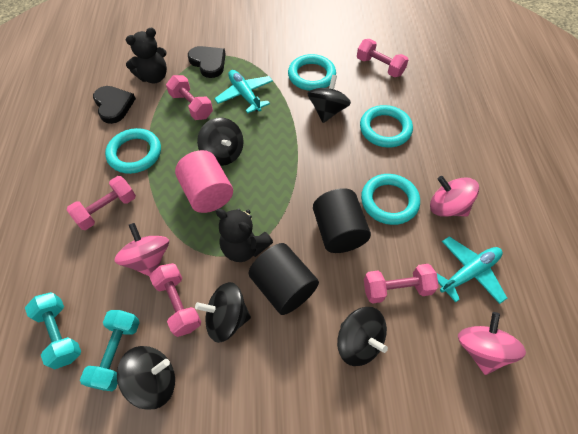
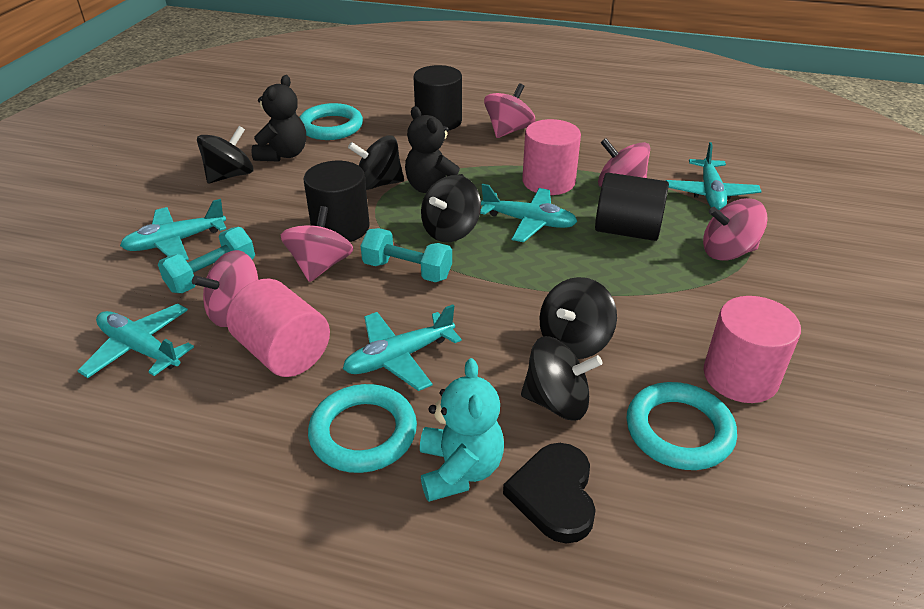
black cylinder: 2 -> 3
black heart: 2 -> 1
pink cylinder: 1 -> 3
pink dumbbell: 5 -> 0
pink spinning top: 3 -> 5
turquoise plane: 2 -> 5
turquoise ring: 4 -> 3
turquoise teddy bear: 0 -> 1

